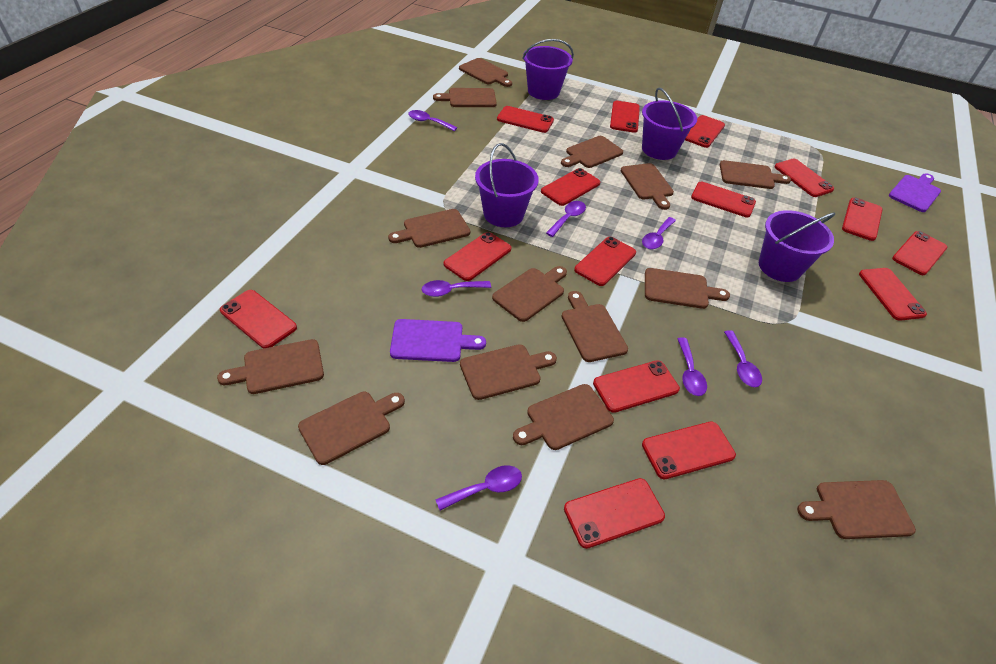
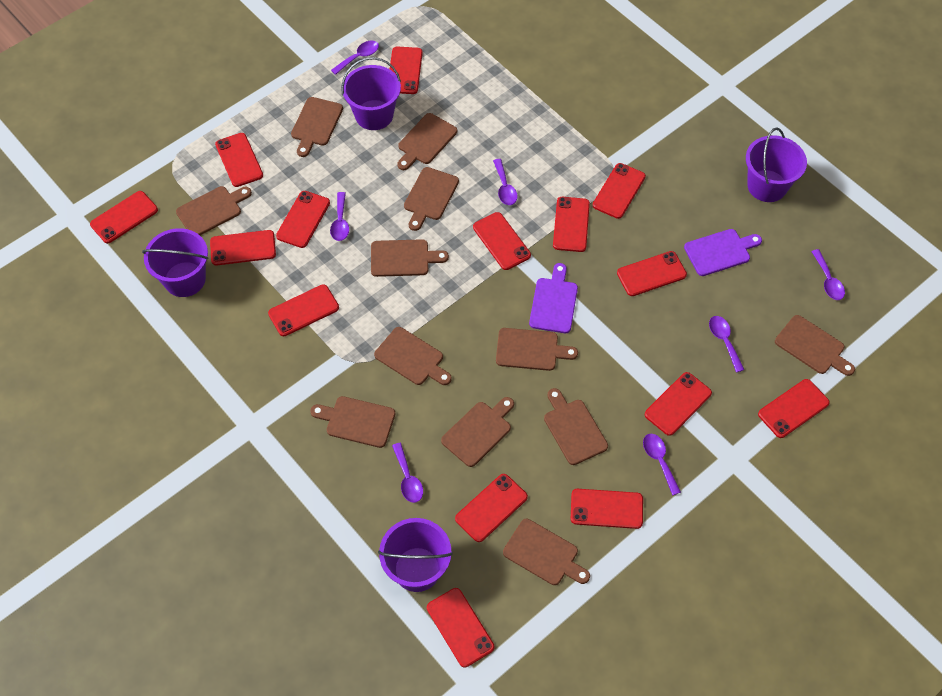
brown cutting board: 14 -> 12

